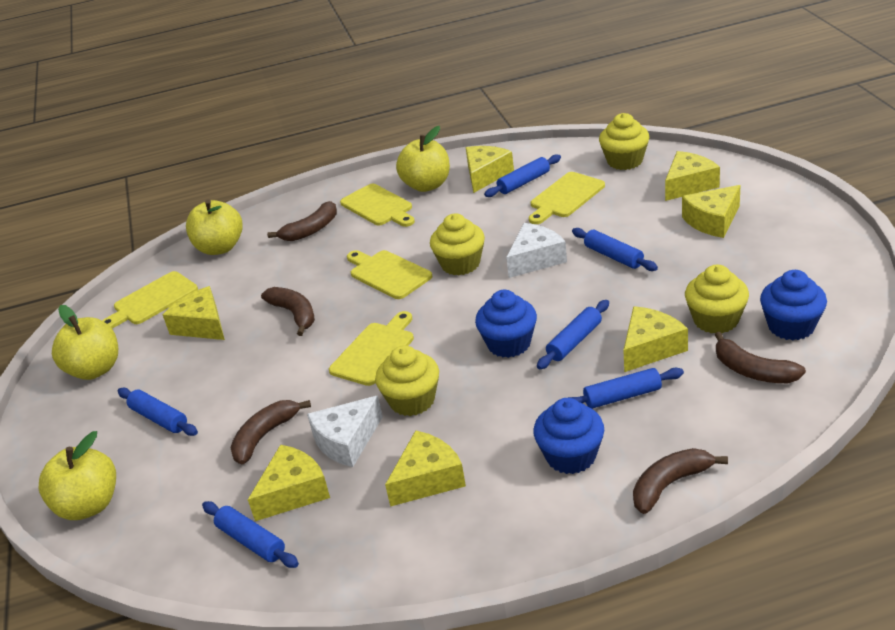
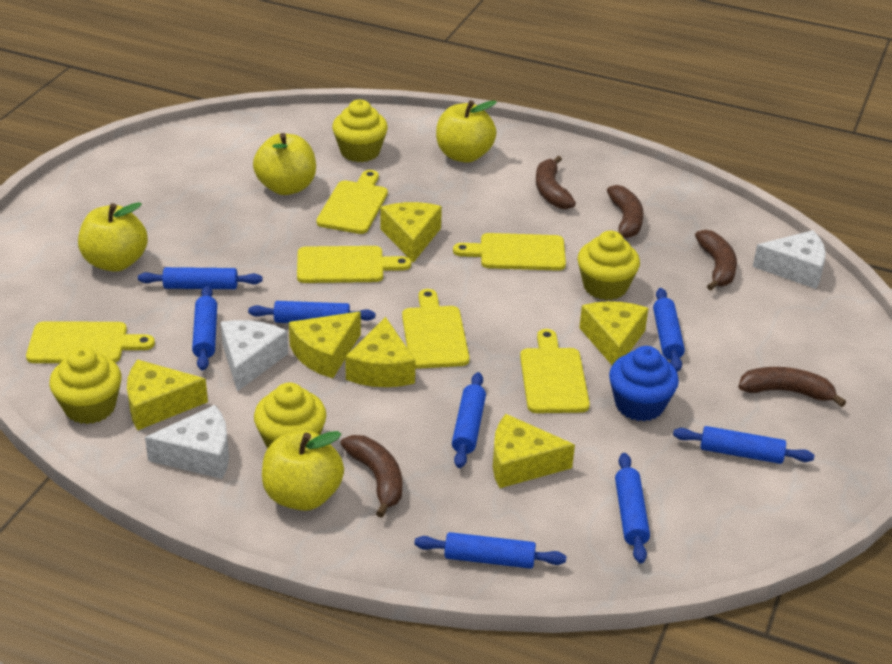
blue cupcake: 3 -> 1
blue rolling pin: 6 -> 8
white cheese: 2 -> 3
yellow cheese: 7 -> 6
yellow cutting board: 5 -> 6

